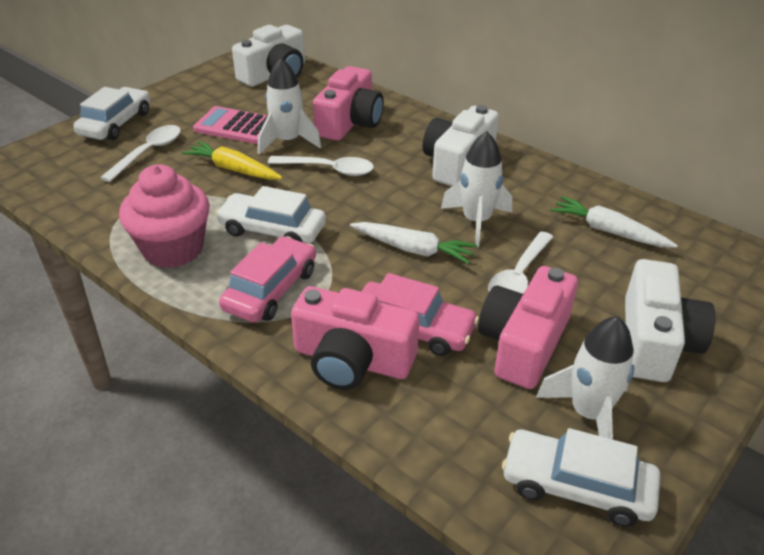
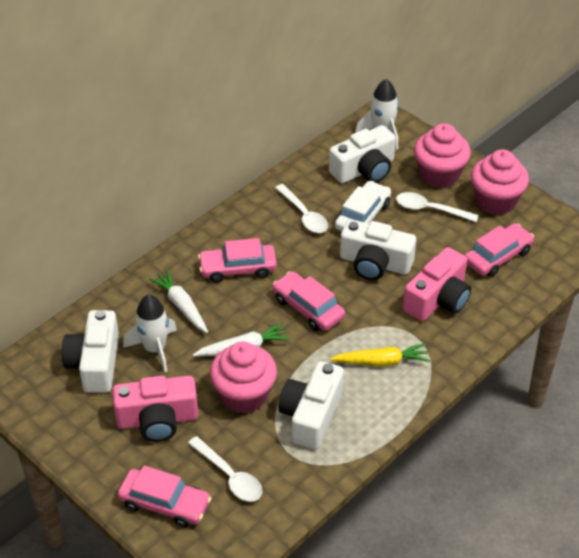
pink calculator: 1 -> 0
pink camera: 3 -> 2
pink car: 2 -> 4
pink cupcake: 1 -> 3
white camera: 3 -> 4
white car: 3 -> 1
white rocket: 3 -> 2

